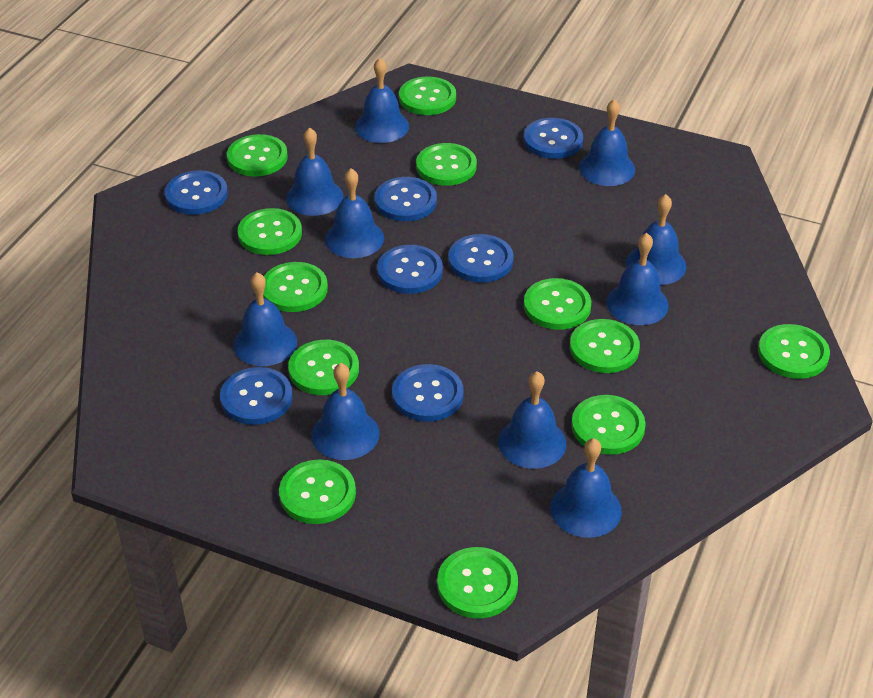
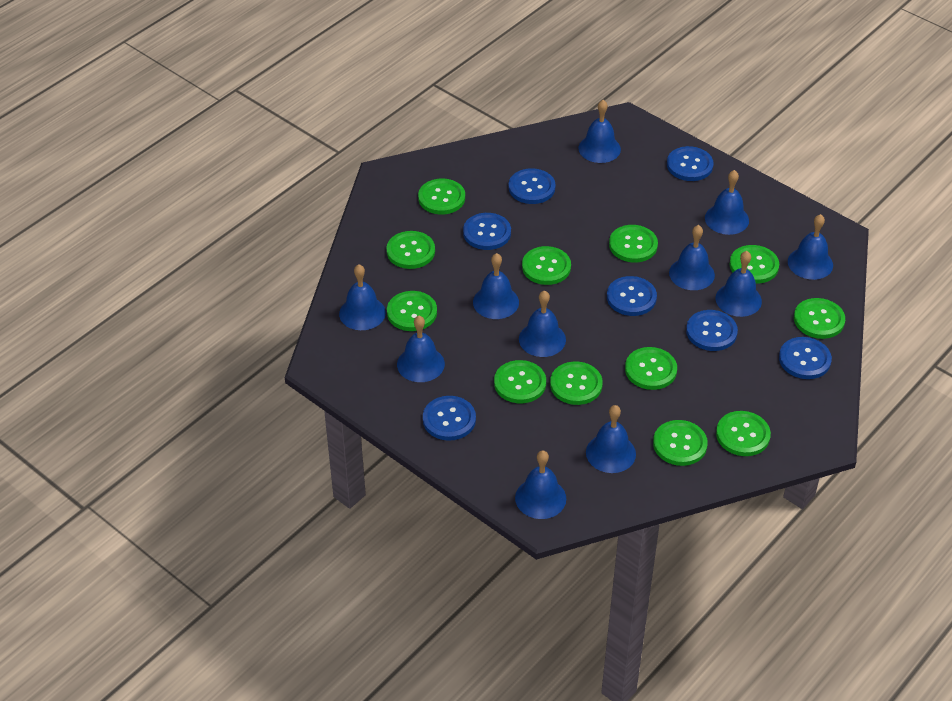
blue bell: 10 -> 11

